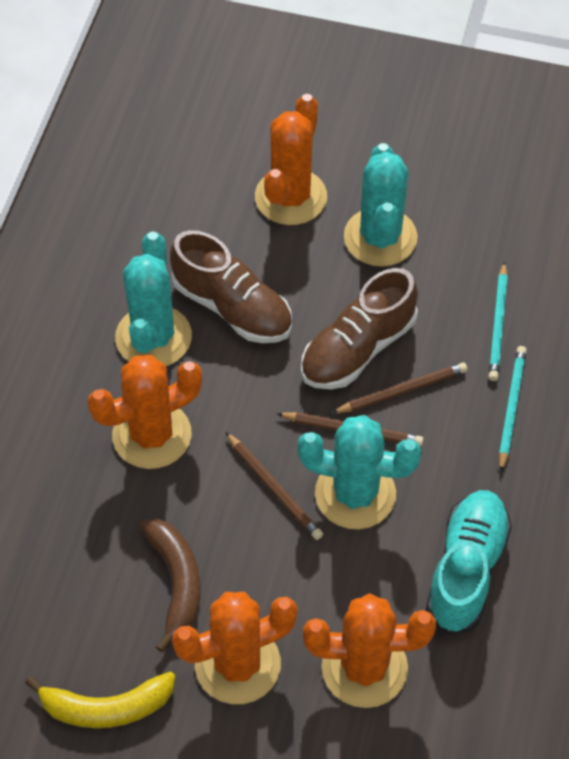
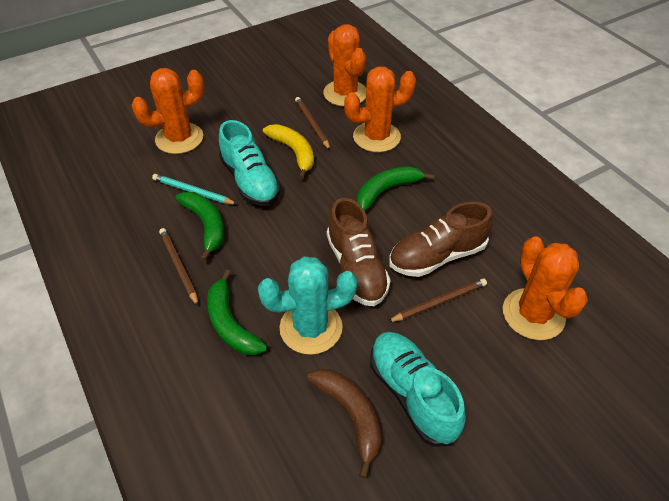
green banana: 0 -> 3
turquoise cactus: 3 -> 1
turquoise pencil: 2 -> 1
turquoise shoe: 1 -> 2

